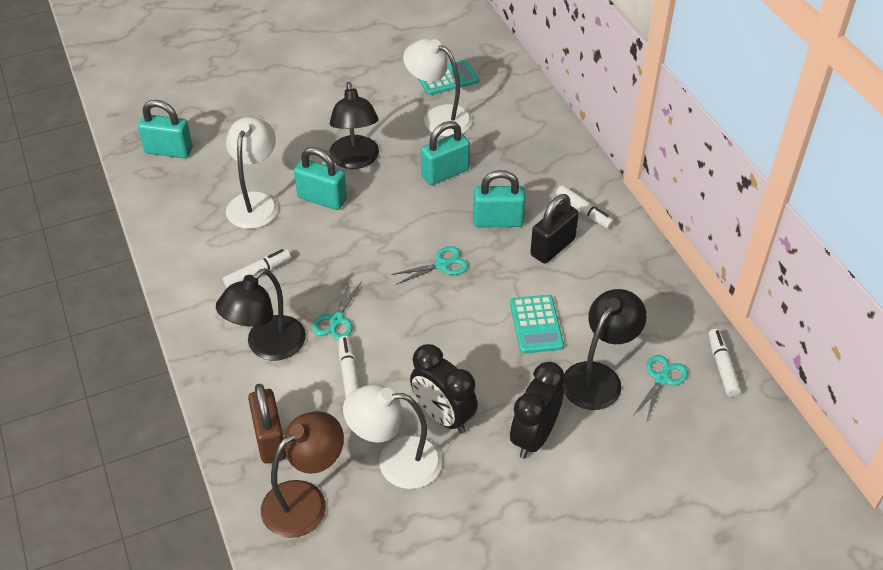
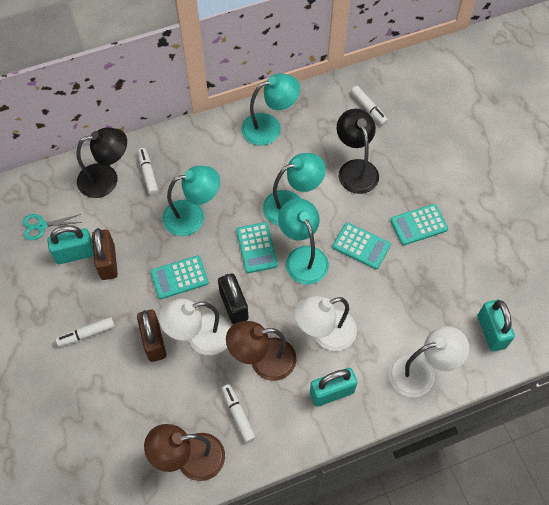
black clock: 2 -> 0
black lamp: 3 -> 2
brown lamp: 1 -> 2
brown padlock: 1 -> 2
turquoise calculator: 2 -> 4
turquoise lamp: 0 -> 4
turquoise padlock: 4 -> 3
turquoise scissors: 3 -> 1

